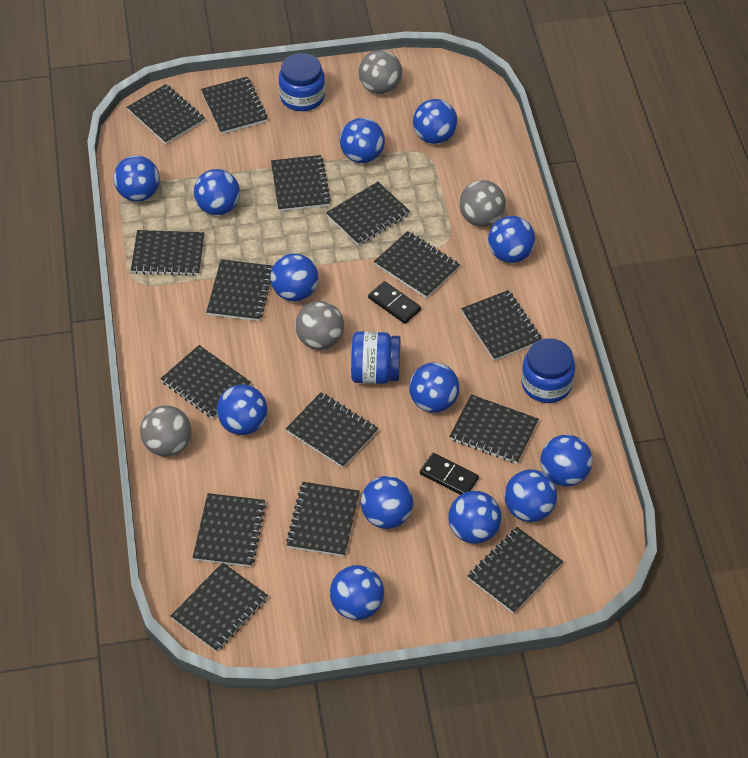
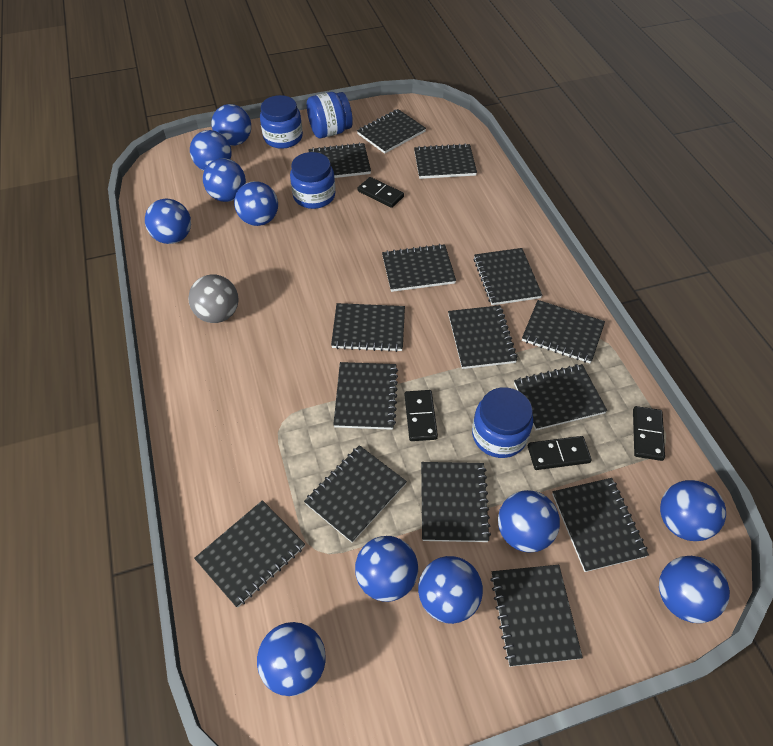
black domino: 2 -> 4
blue ball: 13 -> 11
blue jar: 3 -> 4
grey ball: 4 -> 1

